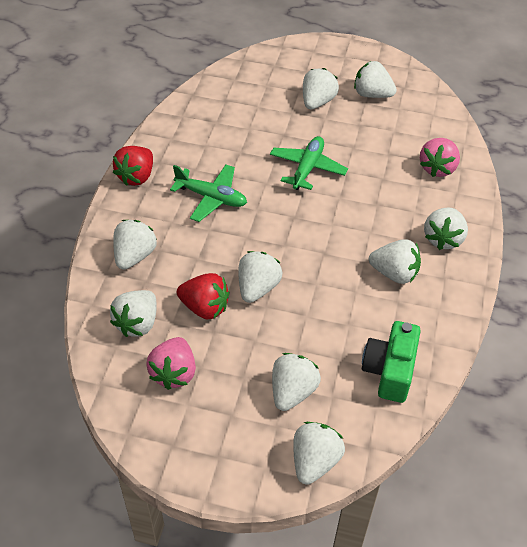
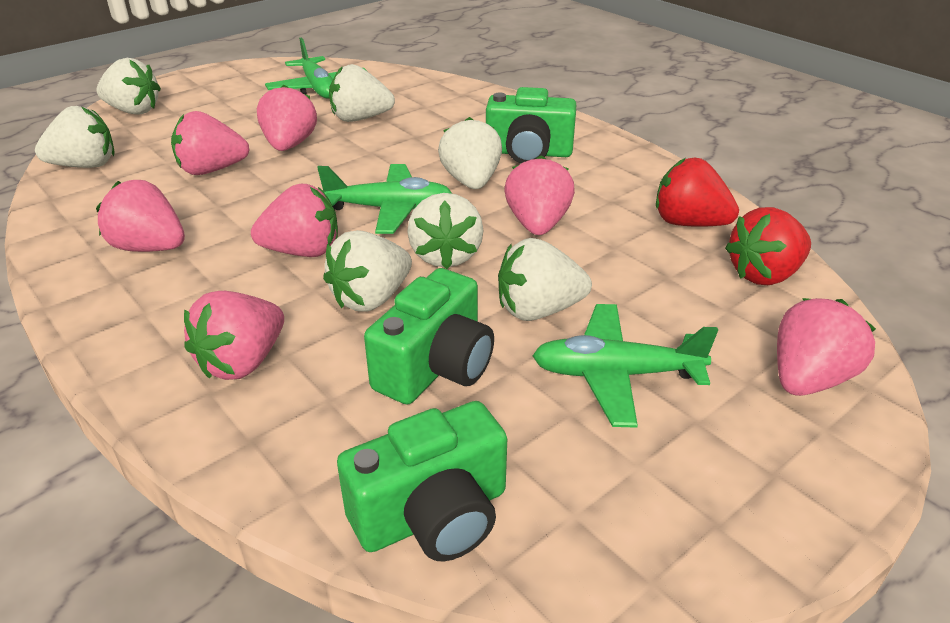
green camera: 1 -> 3
green plane: 2 -> 3
pink strawberry: 2 -> 7
white strawberry: 9 -> 7

